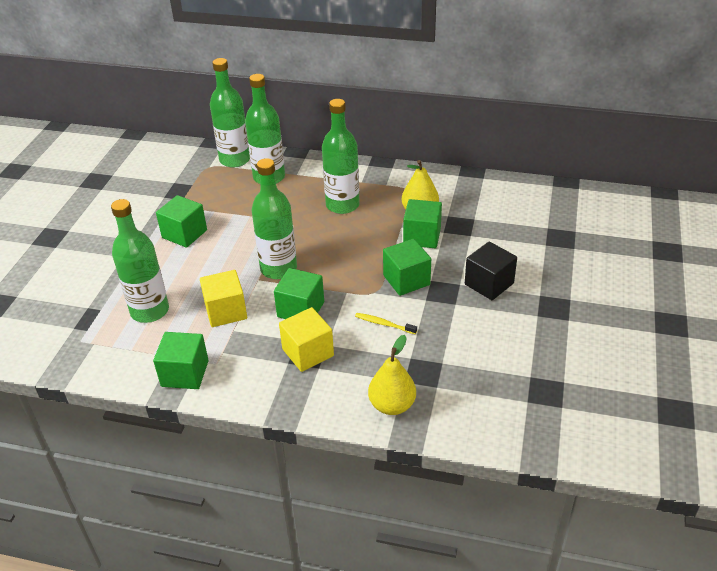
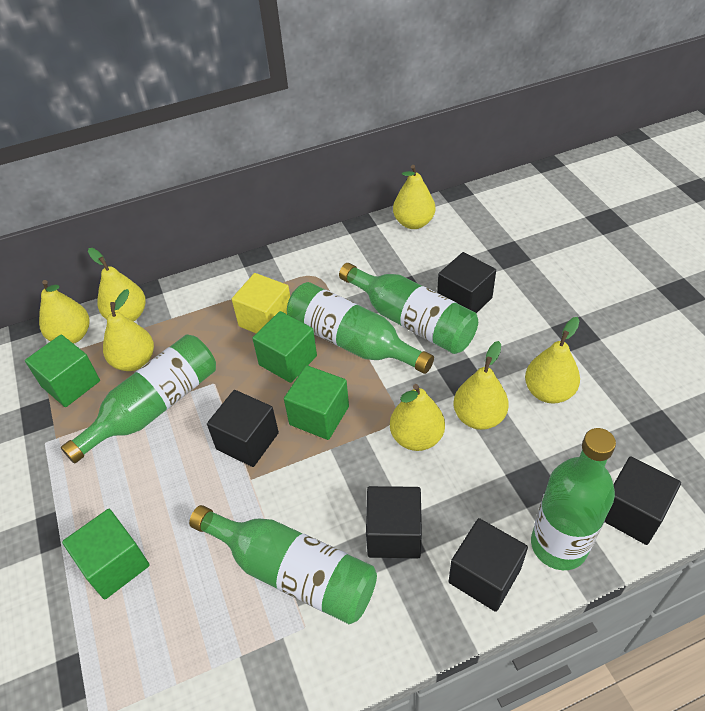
black cube: 1 -> 5
green cube: 5 -> 4
yellow cube: 2 -> 1
yellow pear: 2 -> 7
yellow toothbrush: 1 -> 0

